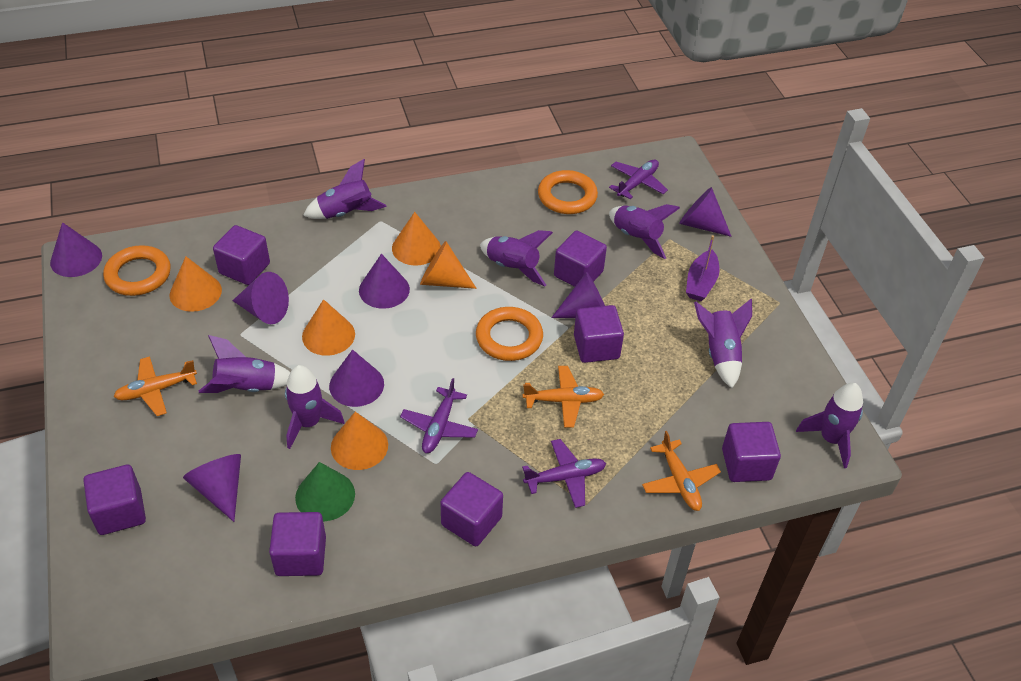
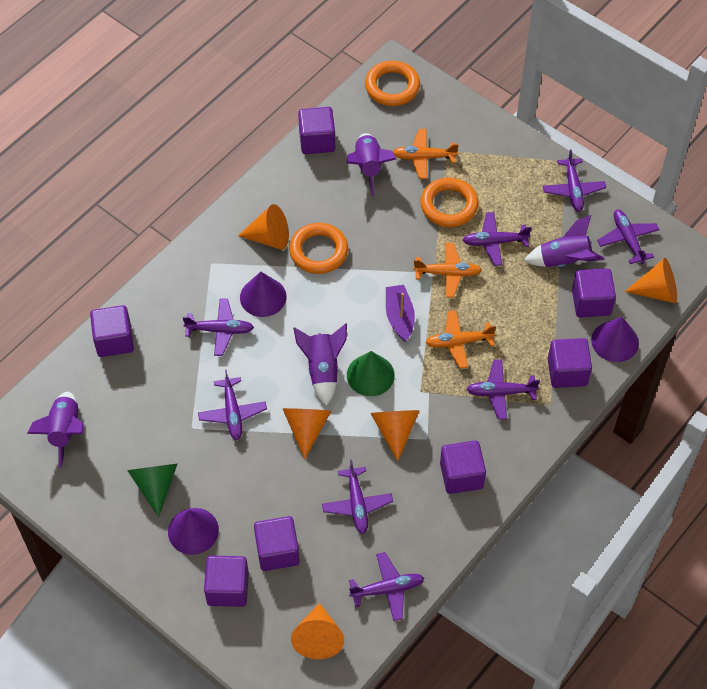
green cone: 1 -> 2
purple cone: 7 -> 3
purple plane: 3 -> 8
purple rocket: 7 -> 4

